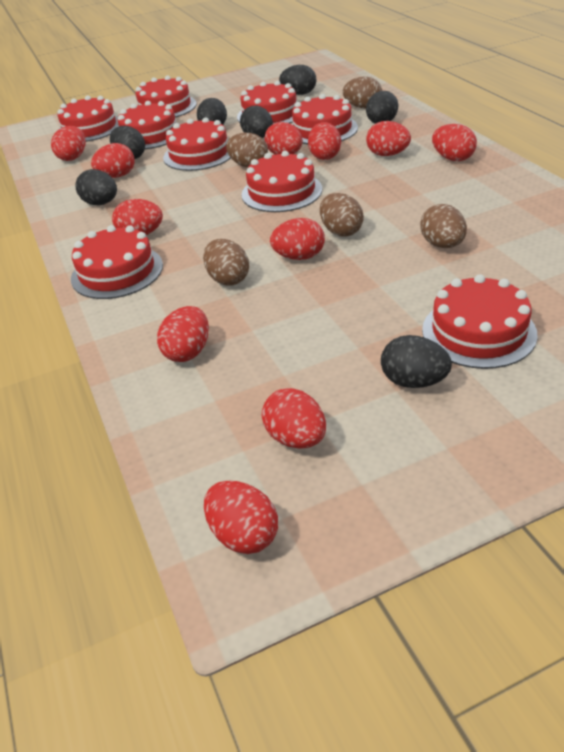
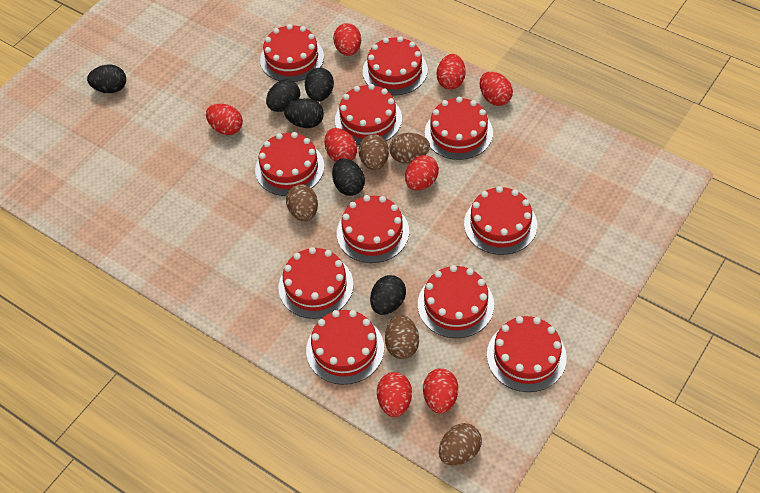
black egg: 7 -> 6
red cake: 9 -> 11
red egg: 11 -> 8

